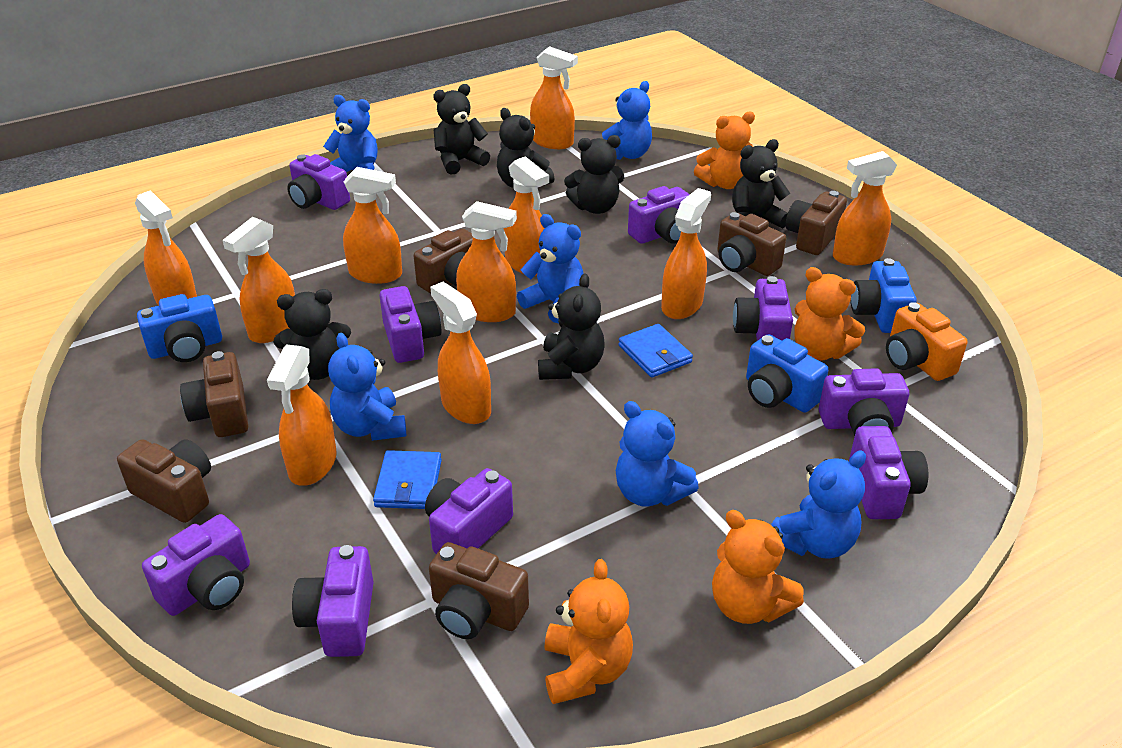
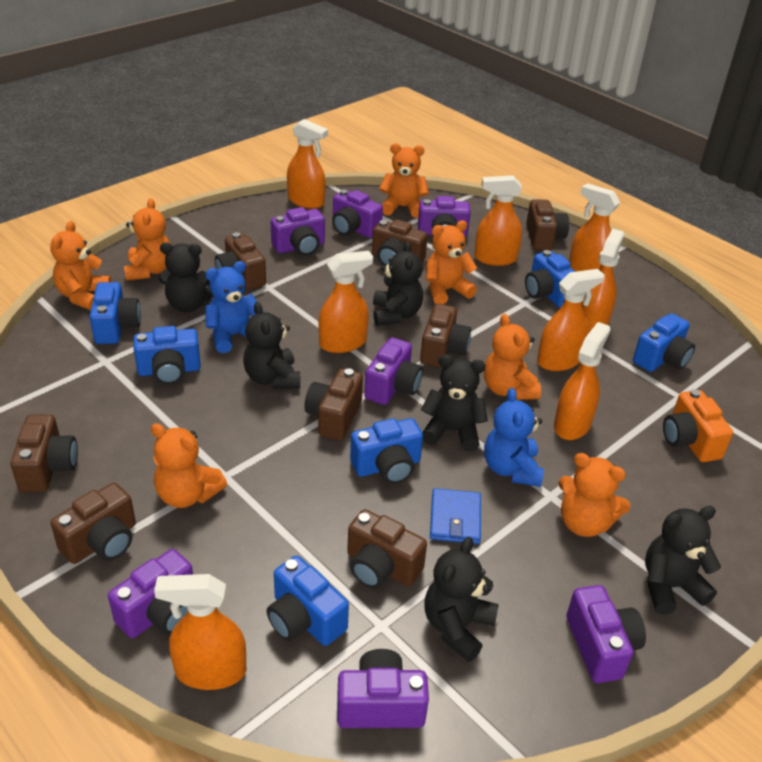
blue camera: 3 -> 6
blue teddy bear: 6 -> 2
blue wallet: 2 -> 1
brown camera: 6 -> 8
orange spray bottle: 10 -> 8
orange teddy bear: 4 -> 7
purple camera: 9 -> 7

